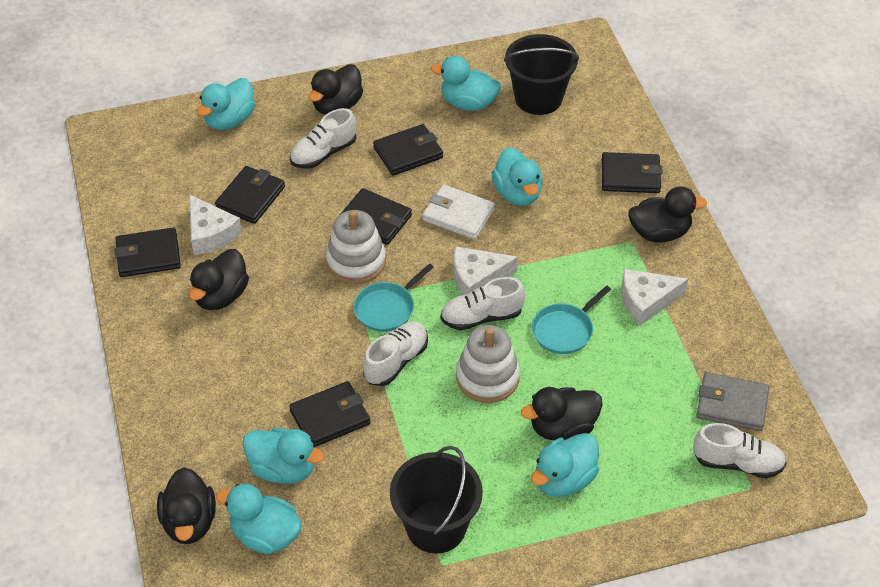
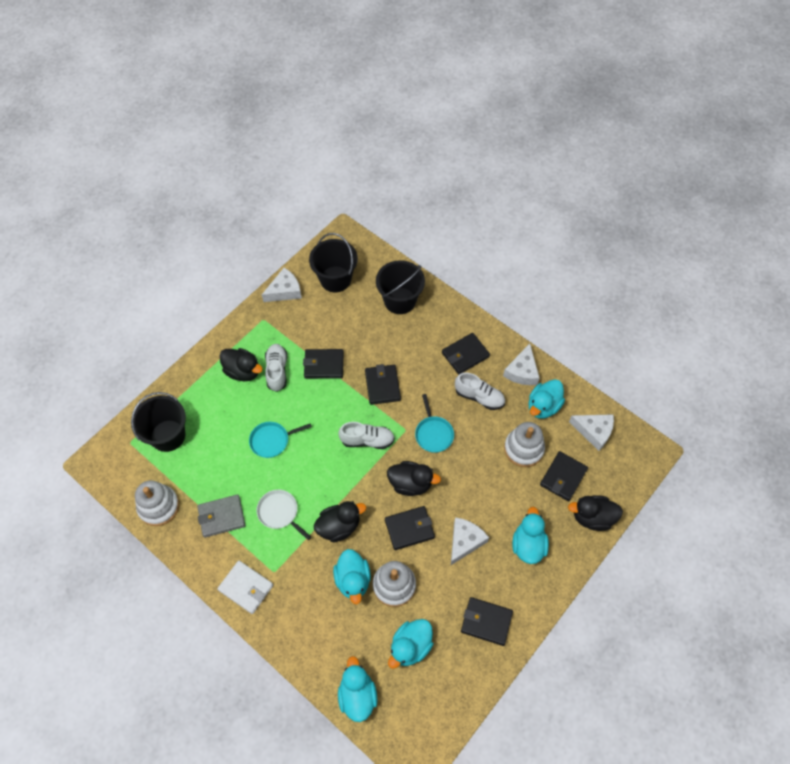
black bucket: 2 -> 3
black duck: 5 -> 4
turquoise duck: 6 -> 5
white cheese: 3 -> 4
white pan: 0 -> 1
white shoe: 4 -> 3
white stacking toy: 2 -> 3

